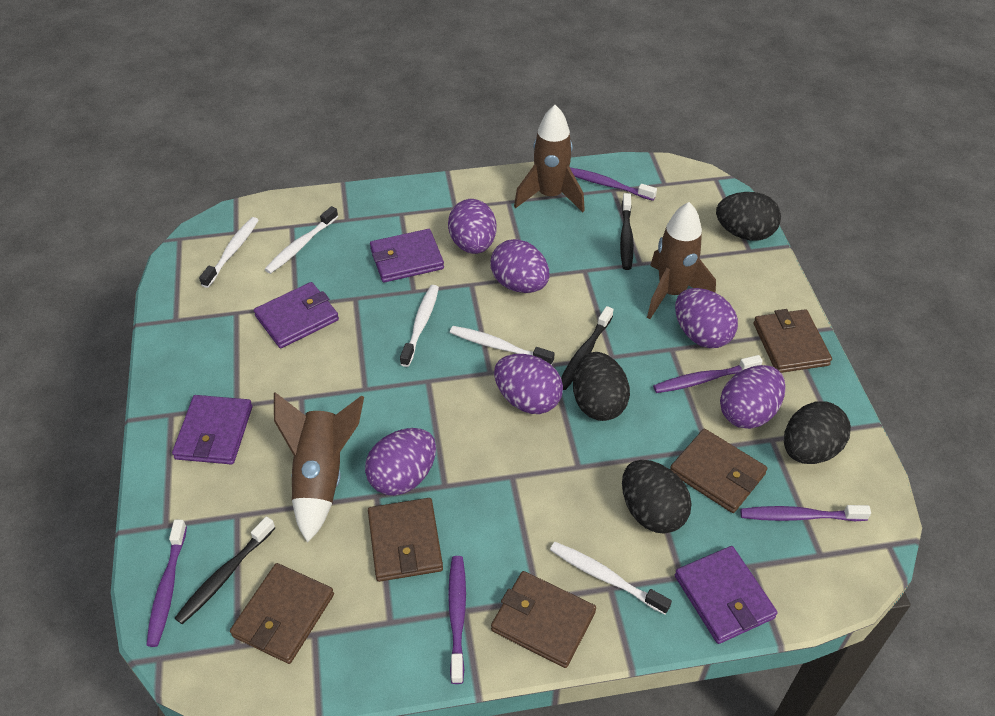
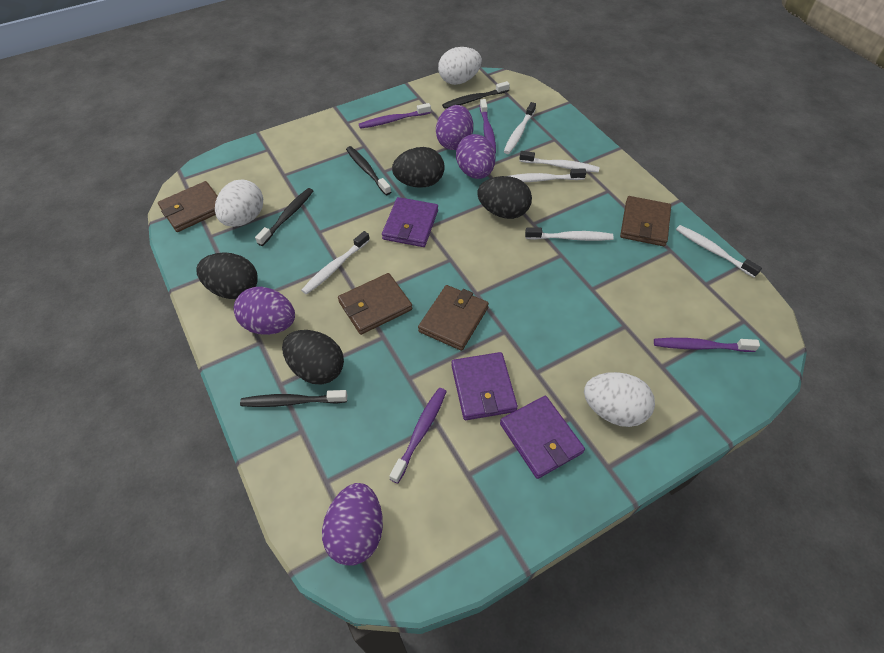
black toothbrush: 3 -> 4
brown rocket: 3 -> 0
brown wallet: 5 -> 4
purple egg: 6 -> 4
purple toothbrush: 5 -> 4
purple wallet: 4 -> 3
white egg: 0 -> 3
white toothbrush: 5 -> 6

